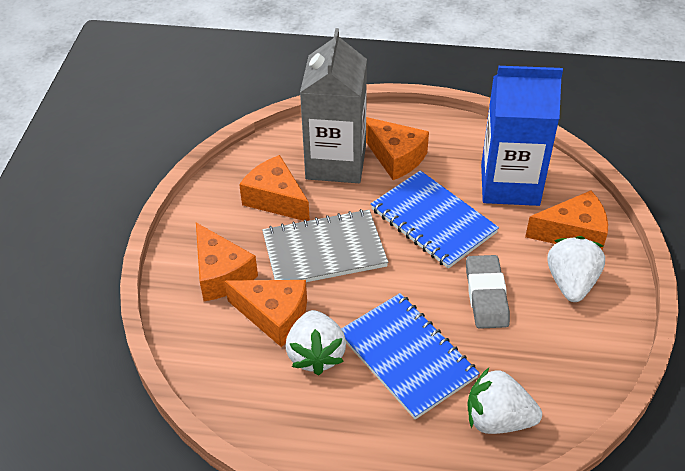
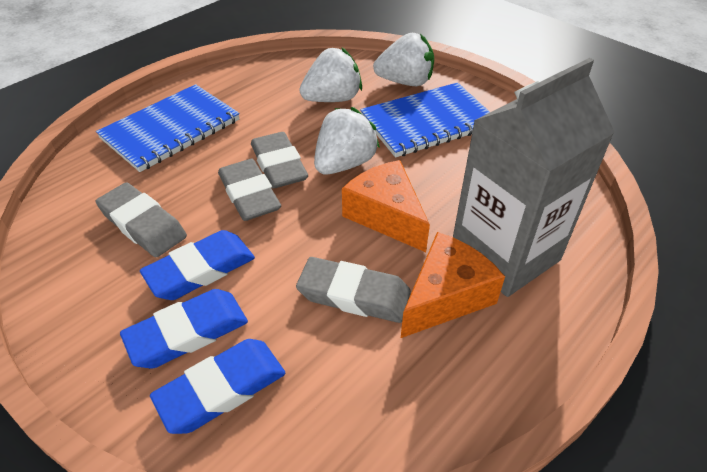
blue carton: 1 -> 0
blue eraser: 0 -> 3
grey eraser: 1 -> 4
grey notebook: 1 -> 0
orange cheese: 5 -> 2

